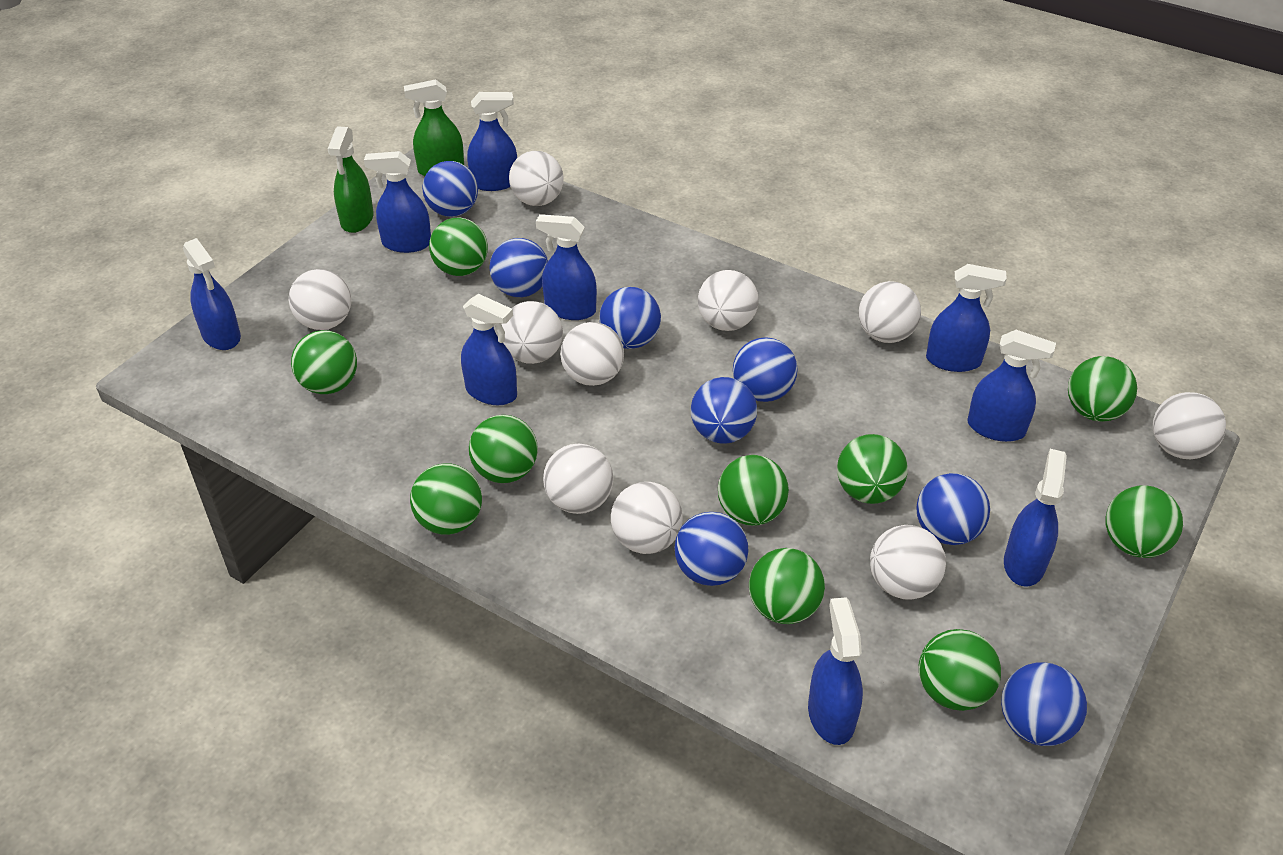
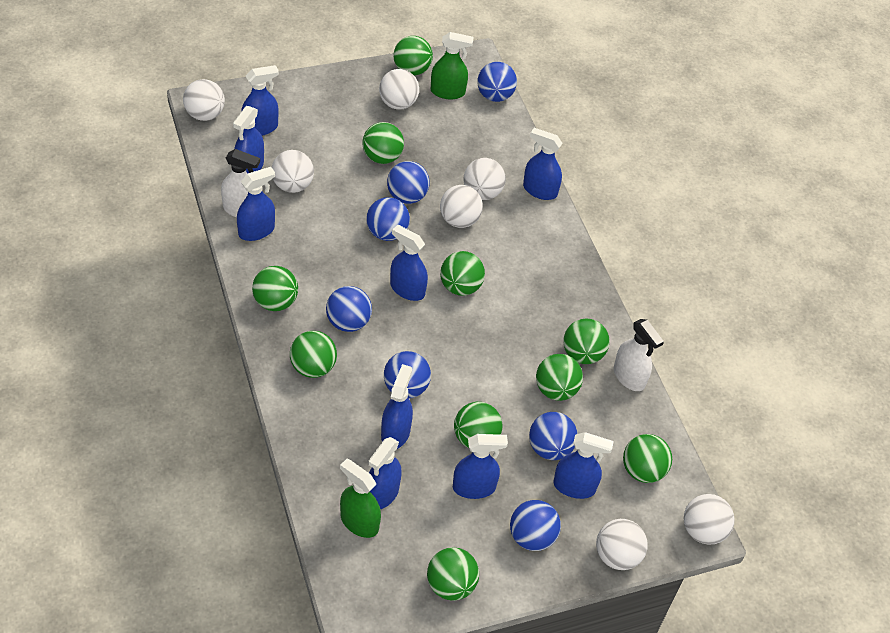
blue ball: 8 -> 7
white ball: 10 -> 7
white spray bottle: 0 -> 2

